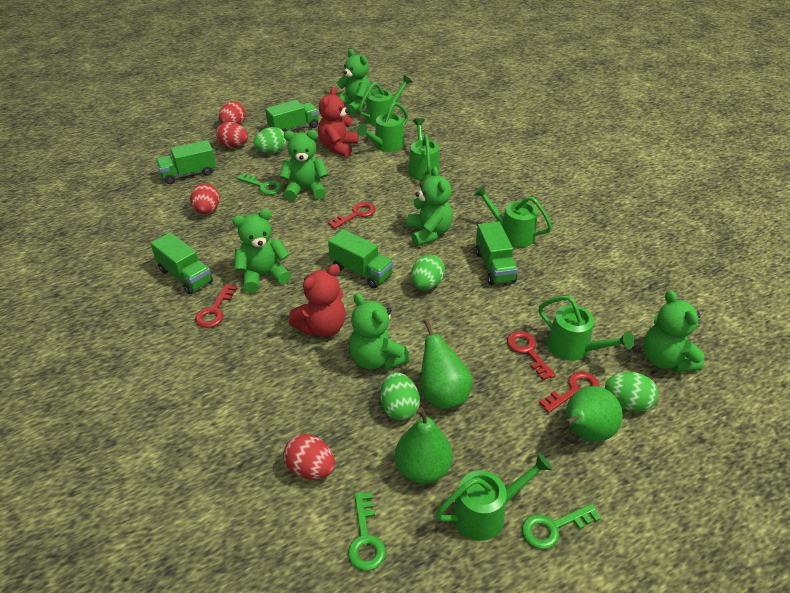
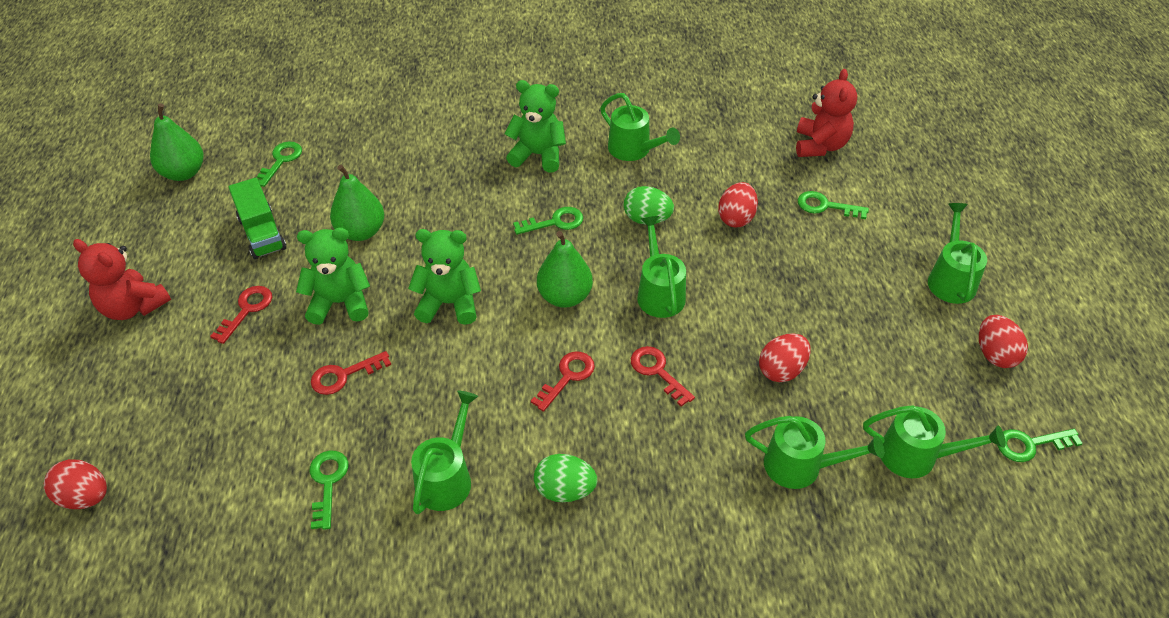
green egg: 4 -> 2
green key: 3 -> 5
green teddy bear: 6 -> 3
green truck: 5 -> 1

